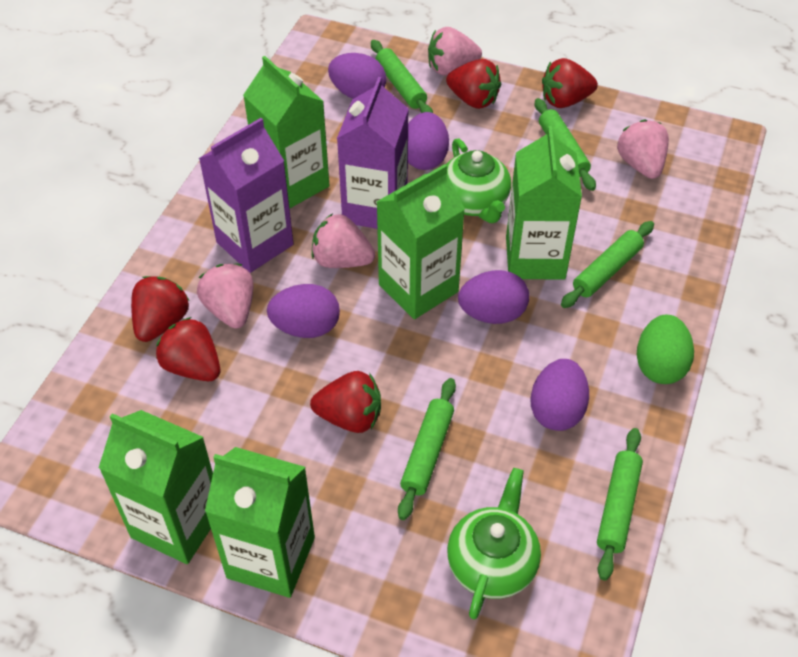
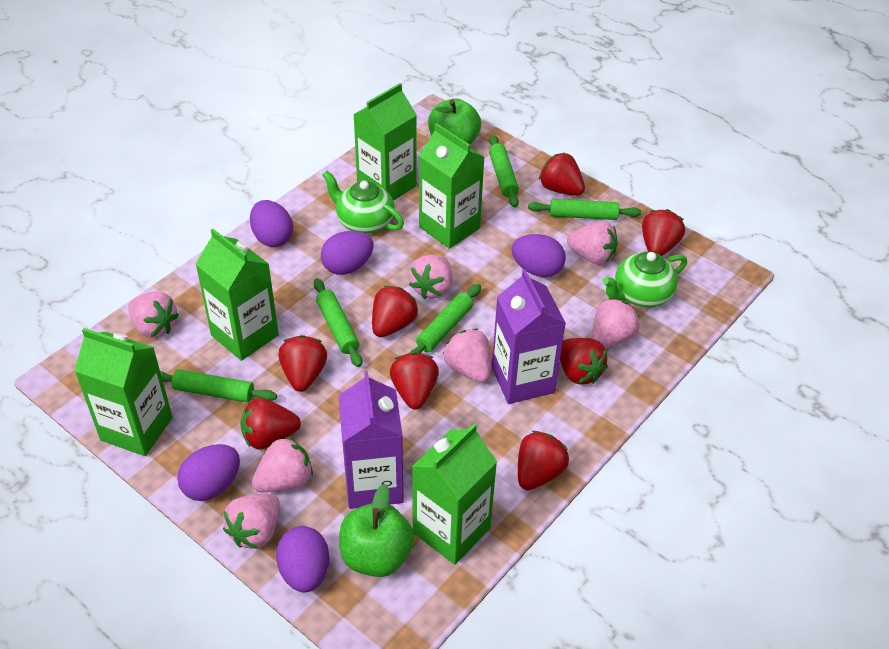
green apple: 0 -> 2
green egg: 1 -> 0
pink strawberry: 4 -> 7
red strawberry: 5 -> 8

